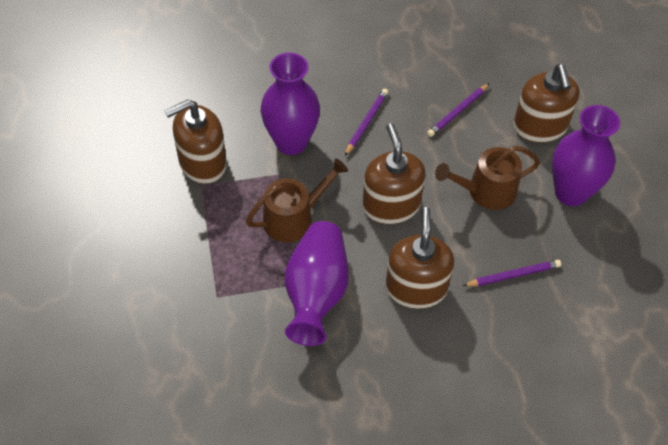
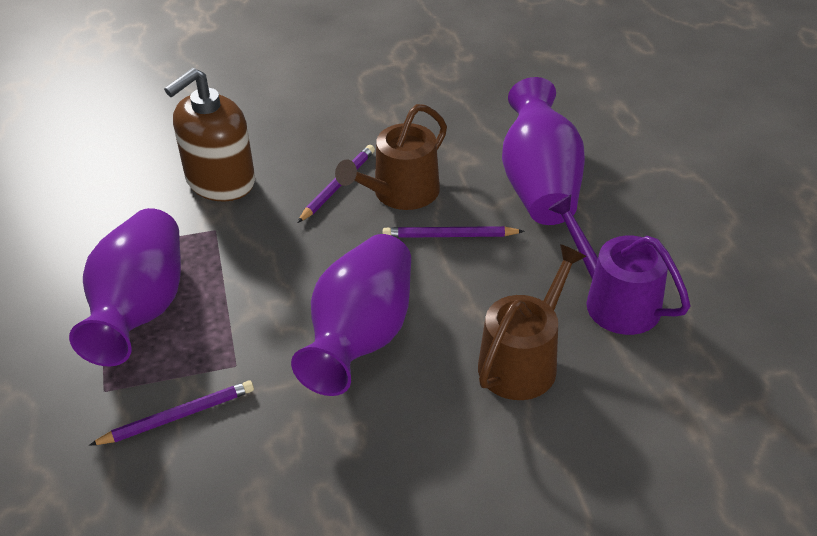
brown soap dispenser: 4 -> 1
purple watering can: 0 -> 1

